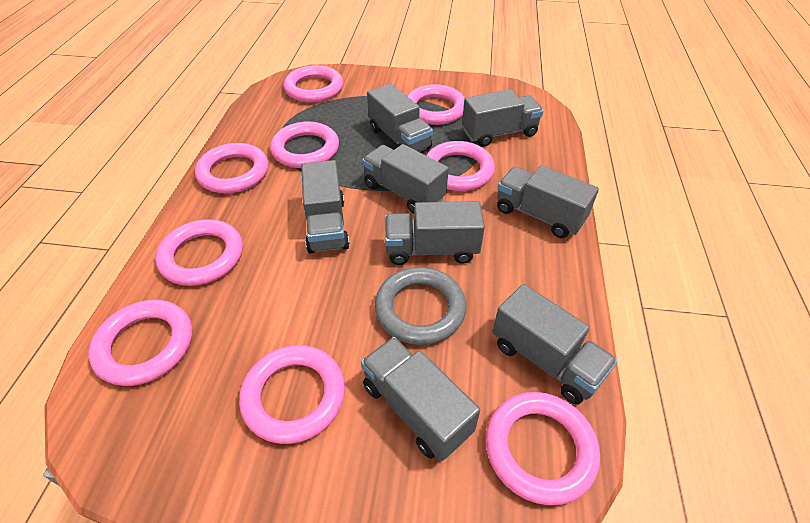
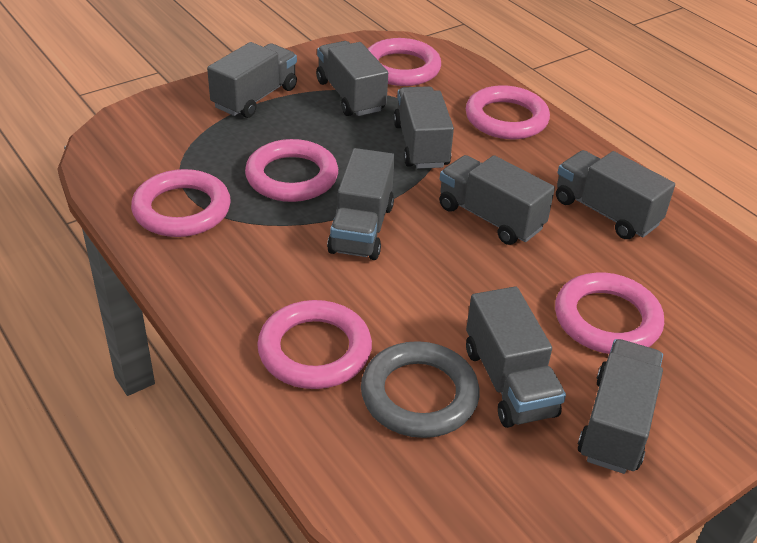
pink ring: 9 -> 6

